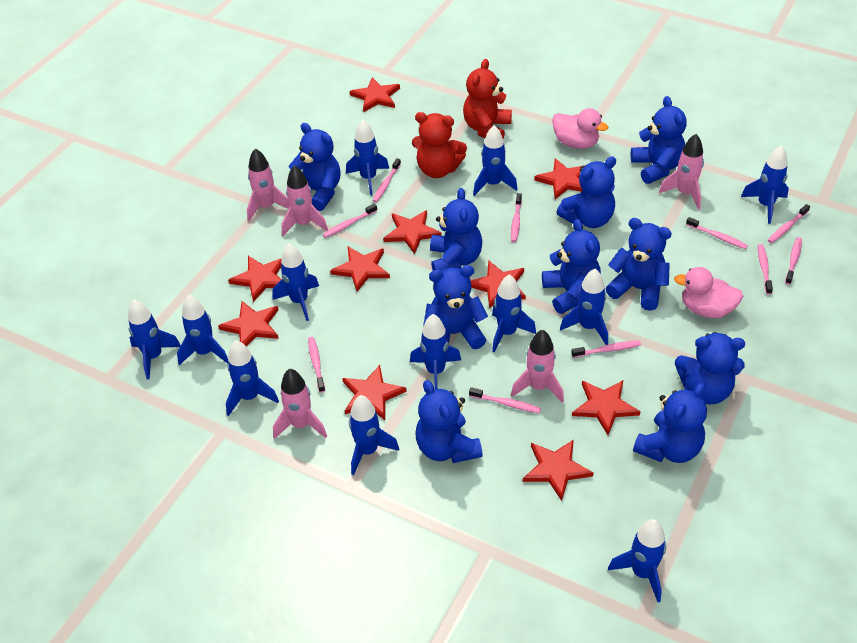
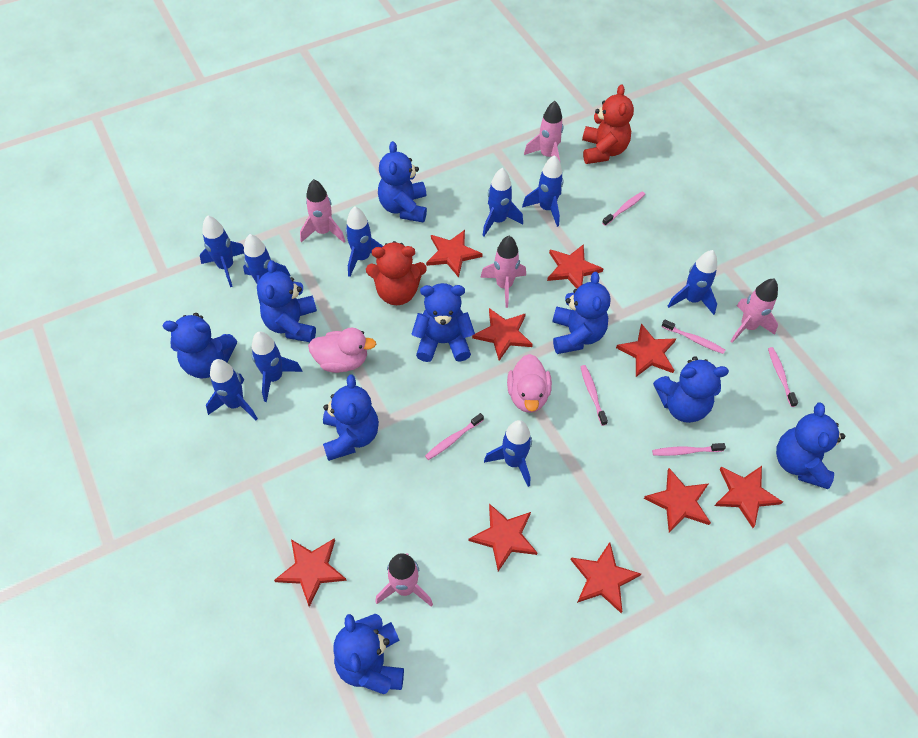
blue rocket: 12 -> 9
blue teddy bear: 10 -> 9
pink toothbrush: 10 -> 6
red star: 10 -> 9

